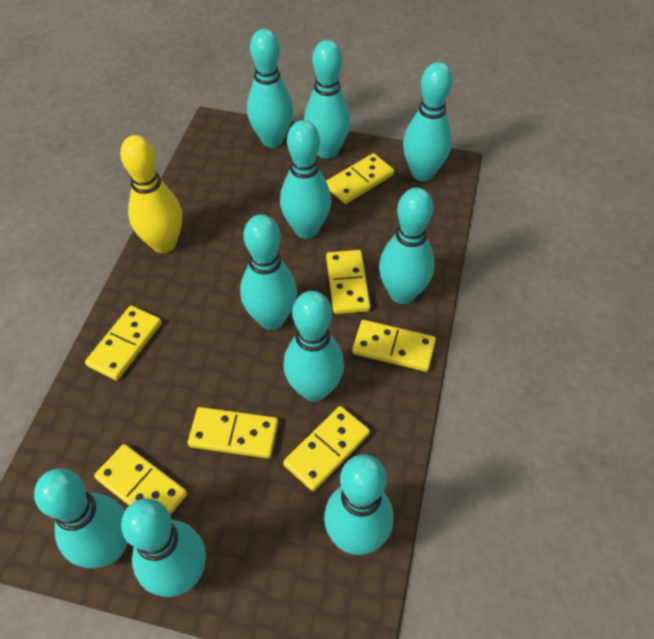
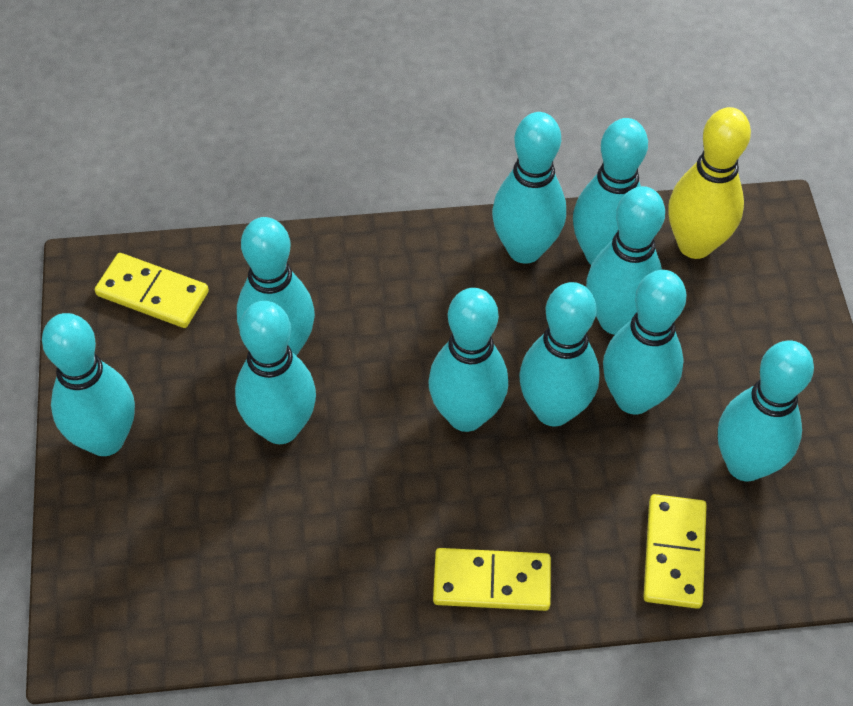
yellow domino: 7 -> 3

